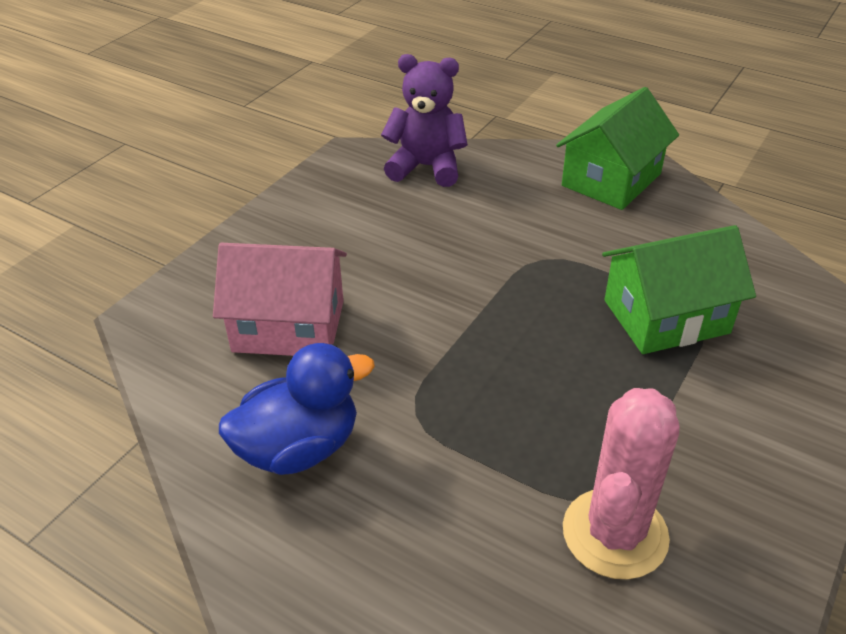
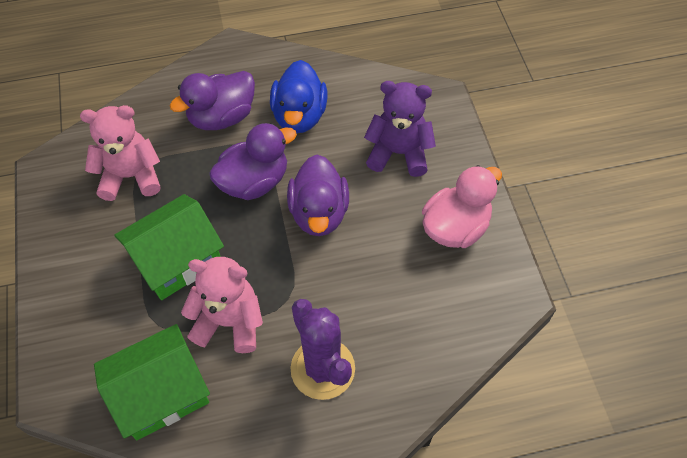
pink cactus: 1 -> 0
pink duck: 0 -> 1
pink house: 1 -> 0
pink teddy bear: 0 -> 2
purple cactus: 0 -> 1
purple duck: 0 -> 3

